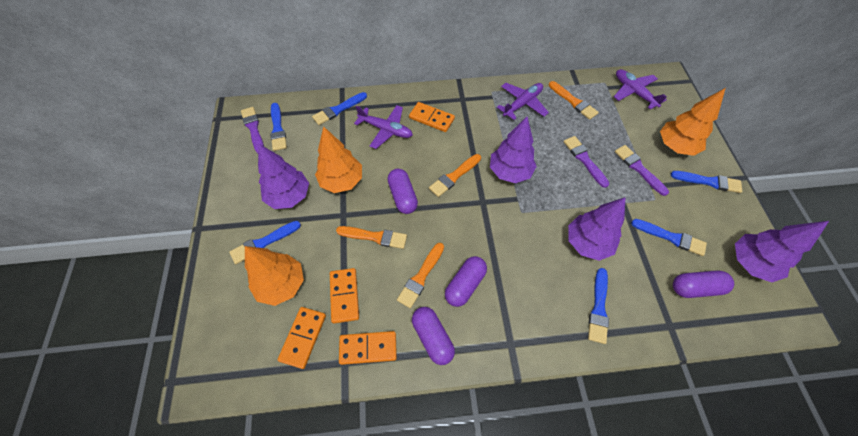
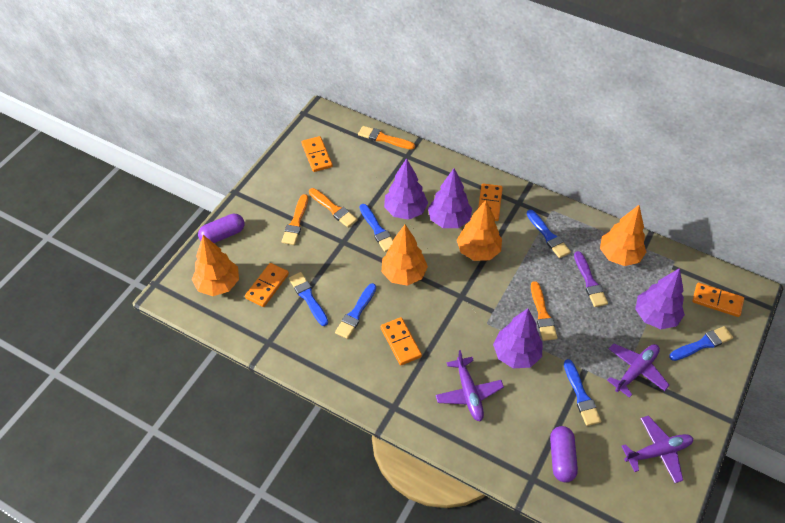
orange domino: 4 -> 5
orange tree: 3 -> 4
purple brush: 3 -> 1
purple capsule: 4 -> 2

